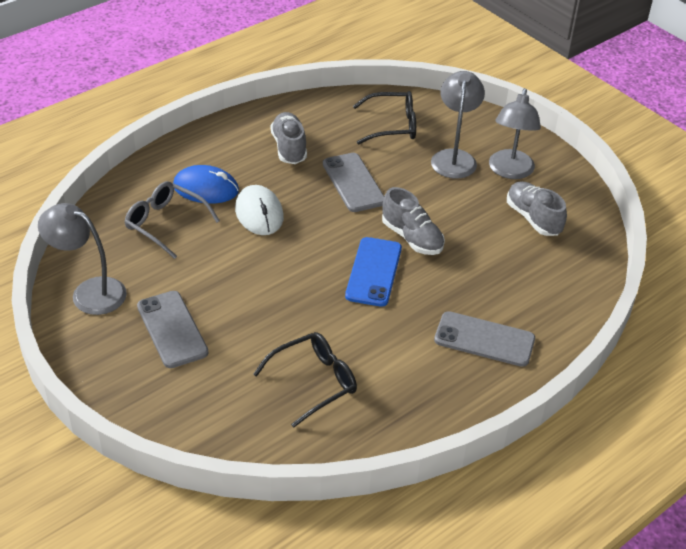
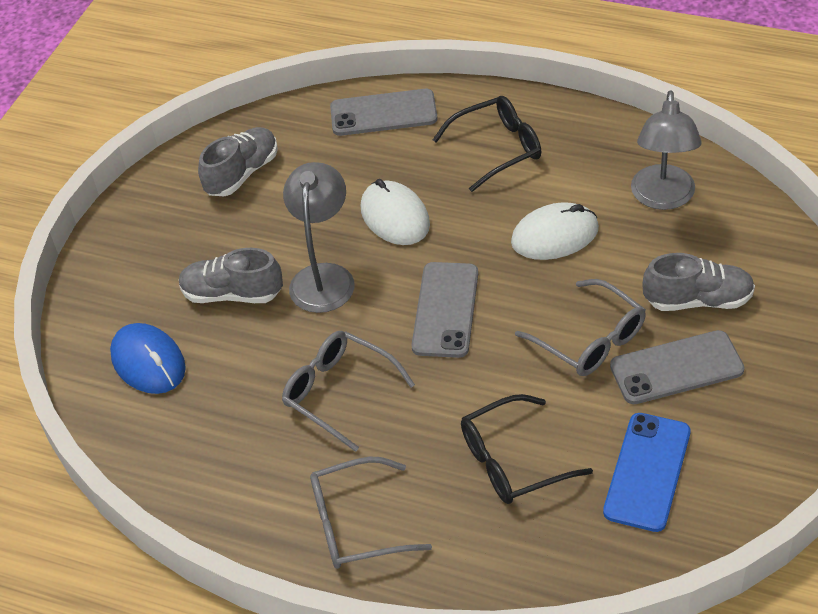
grey glasses: 1 -> 3
grey lamp: 3 -> 2
white mouse: 1 -> 2

